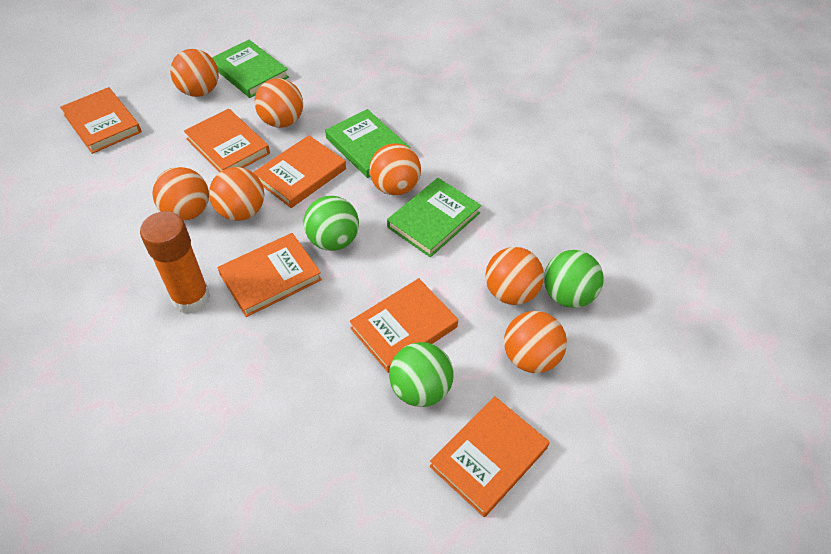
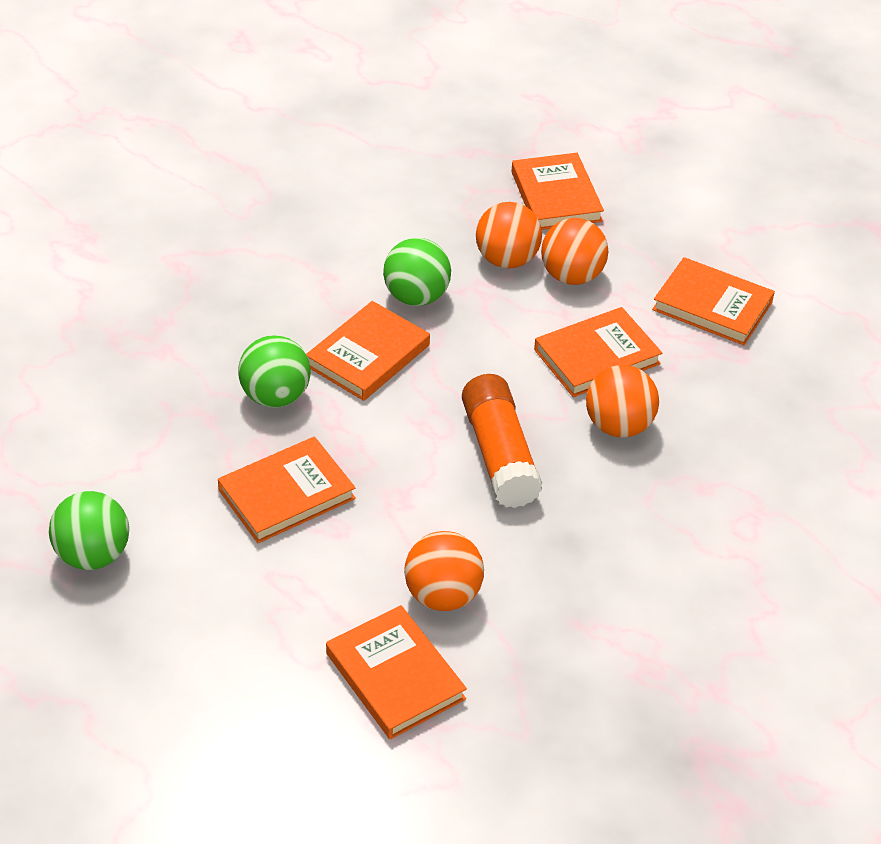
green book: 3 -> 0
orange ball: 7 -> 4

